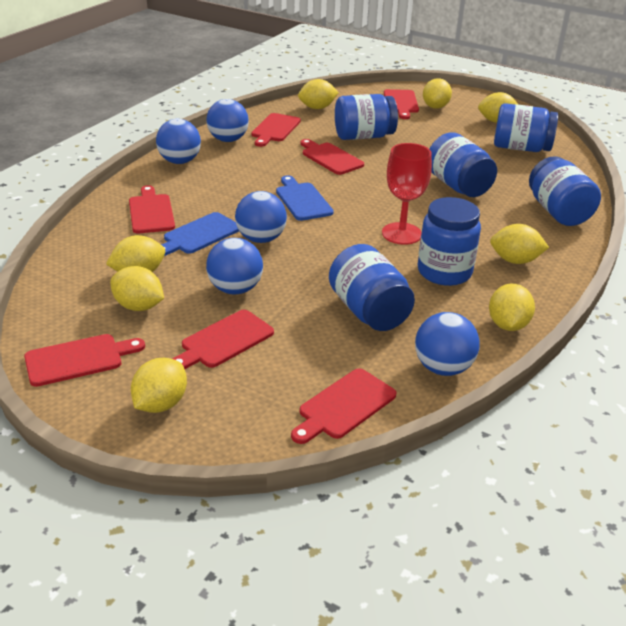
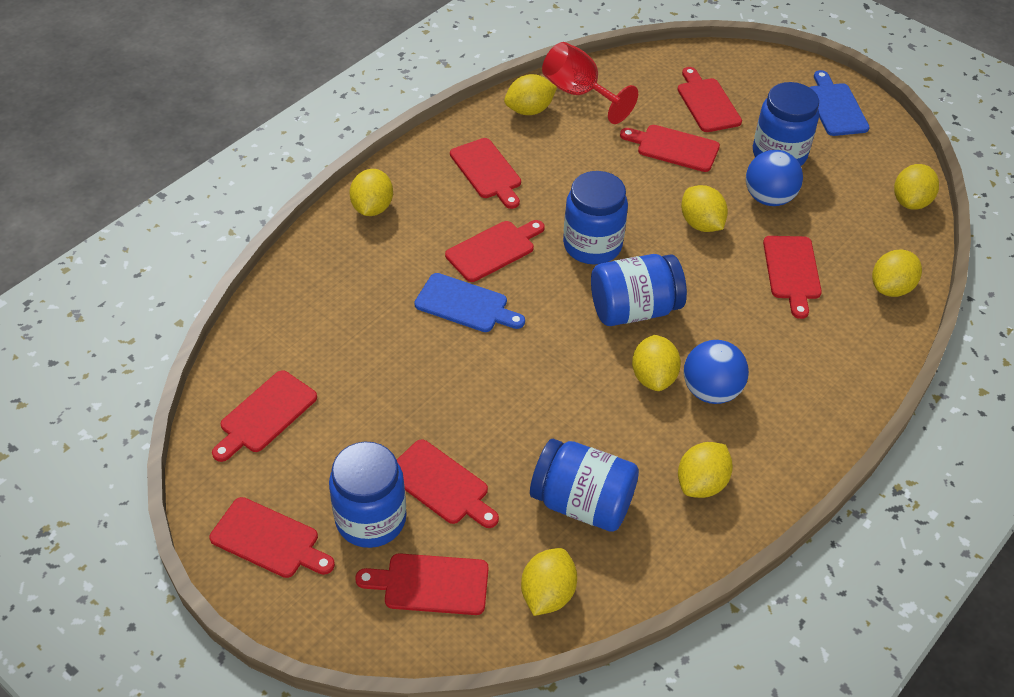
blue ball: 5 -> 2
blue jar: 6 -> 5
red cutting board: 7 -> 9

